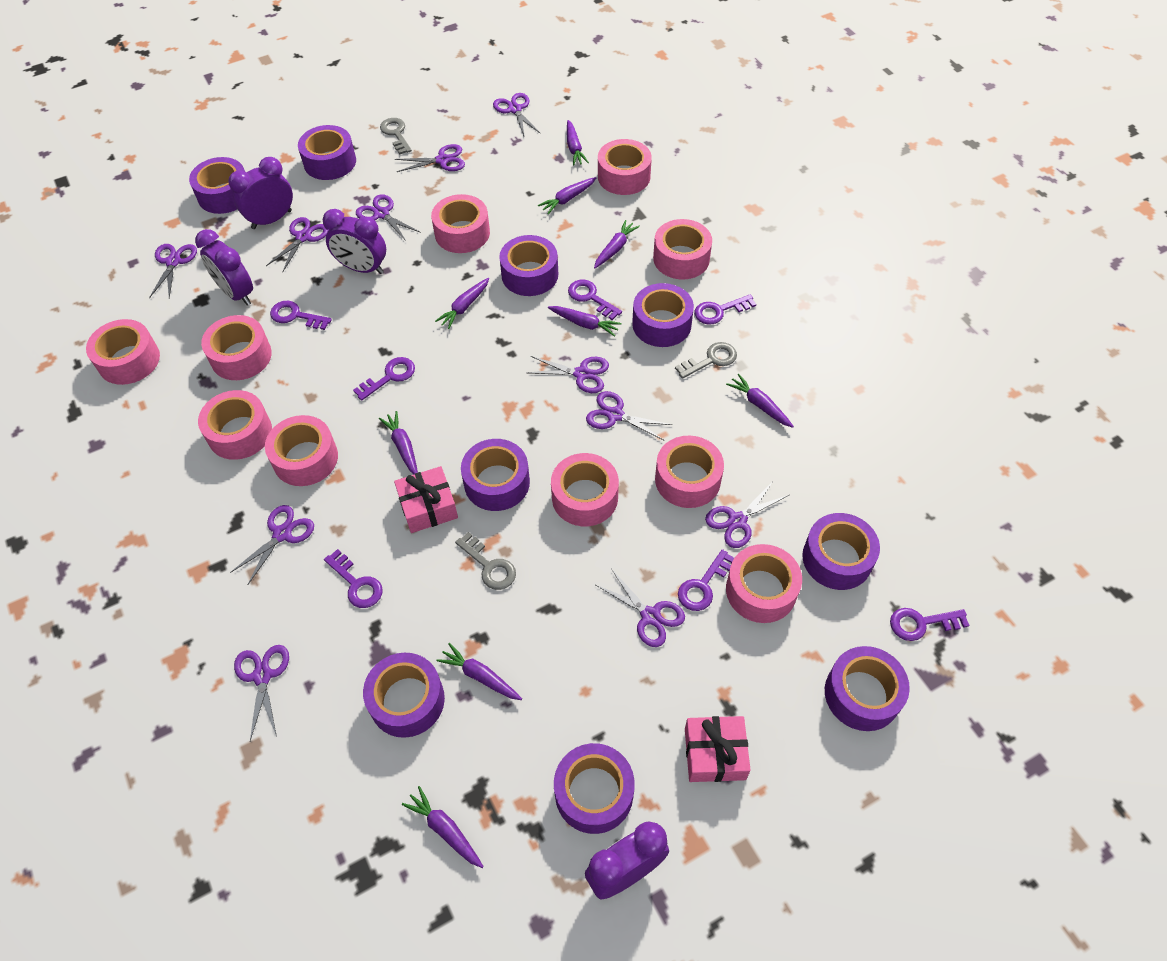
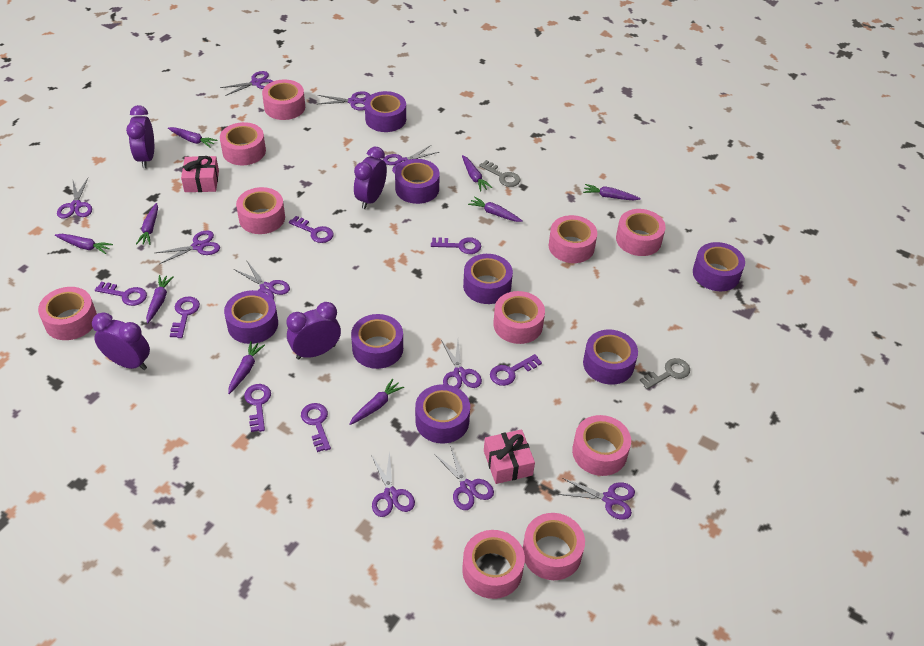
grey key: 3 -> 2
purple scissors: 11 -> 10
purple tape: 9 -> 8

